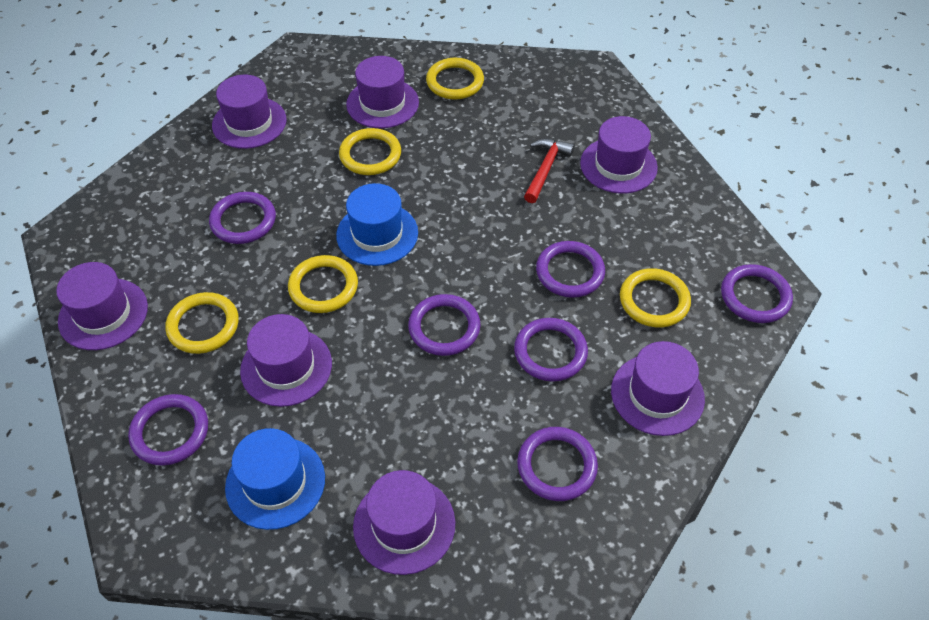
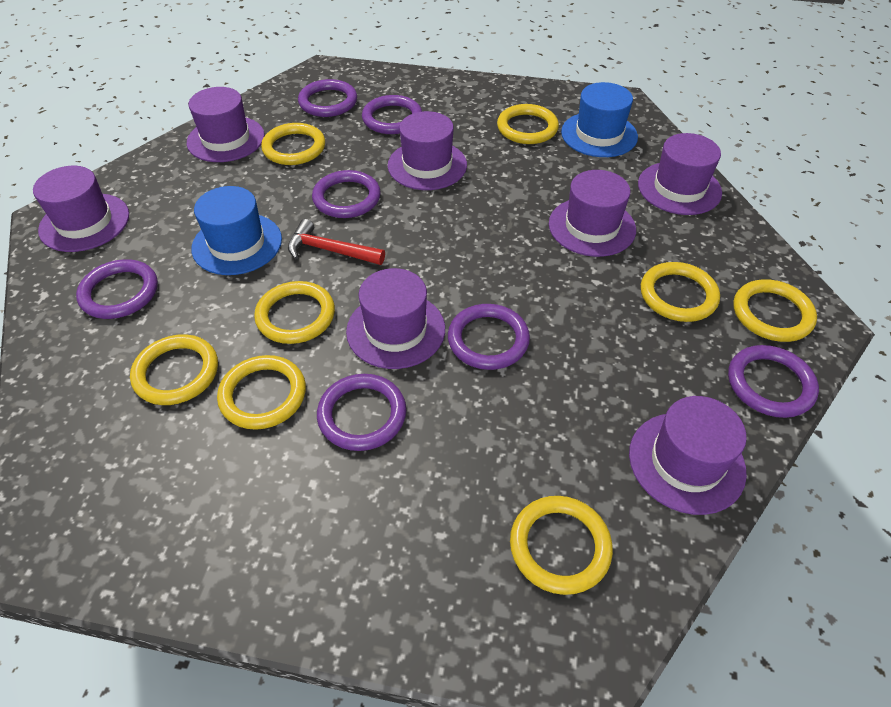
yellow ring: 5 -> 8

